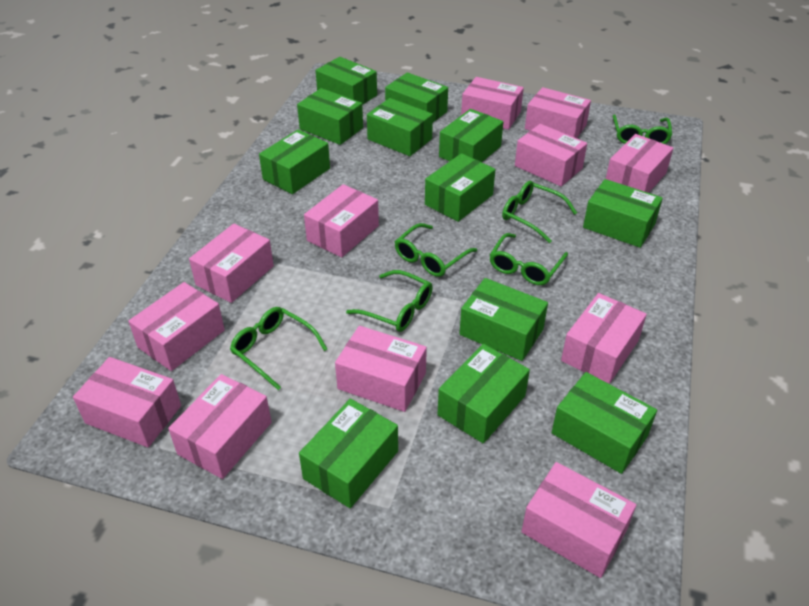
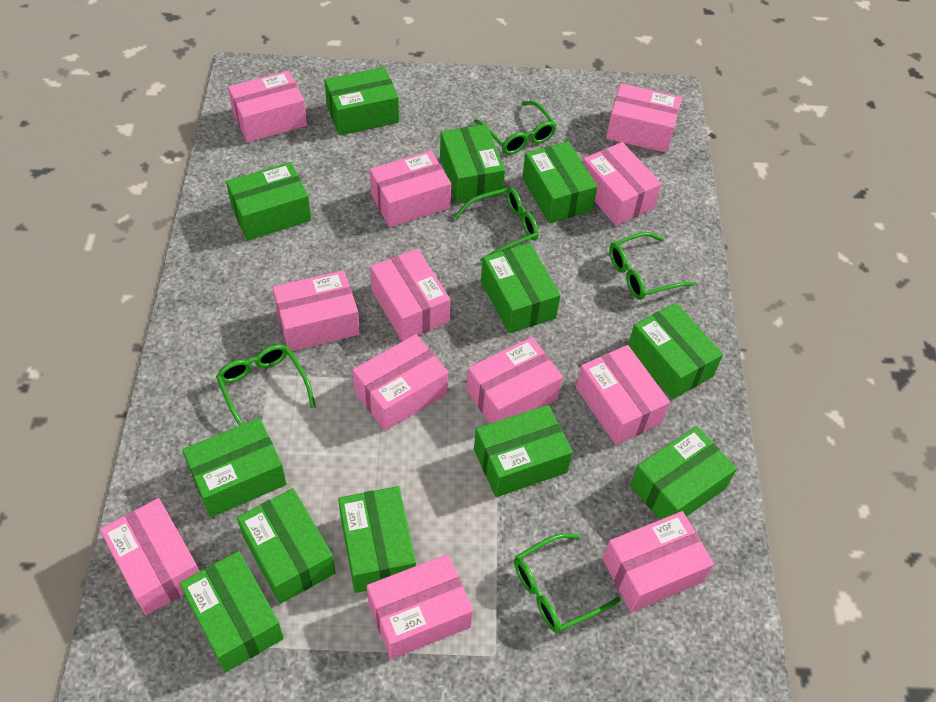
green glasses: 6 -> 5

